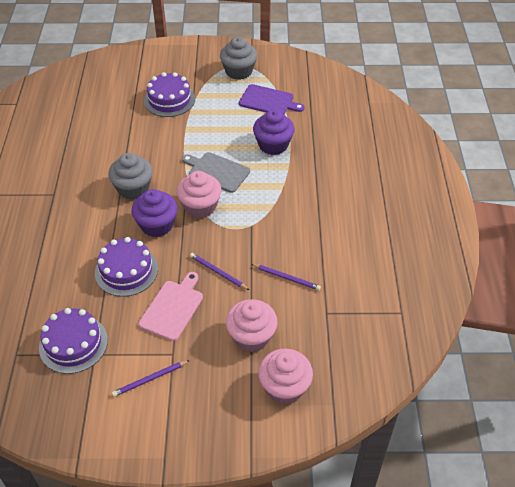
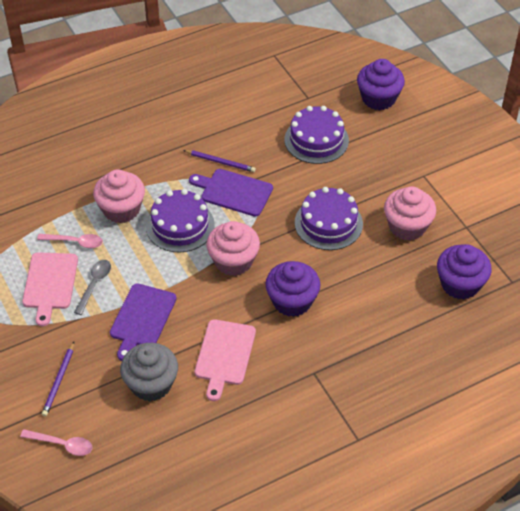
grey cupcake: 2 -> 1
grey cutting board: 1 -> 0
grey spoon: 0 -> 1
pink cutting board: 1 -> 2
pink spoon: 0 -> 2
purple cupcake: 2 -> 3
purple cutting board: 1 -> 2
purple pencil: 3 -> 2

